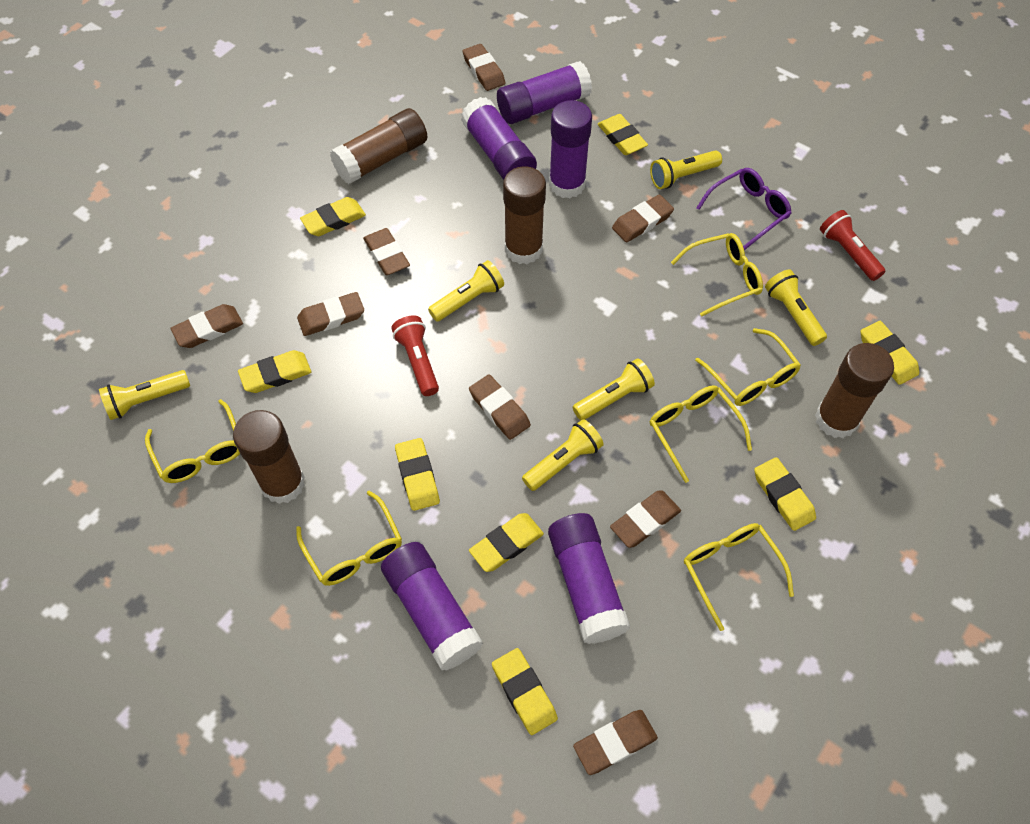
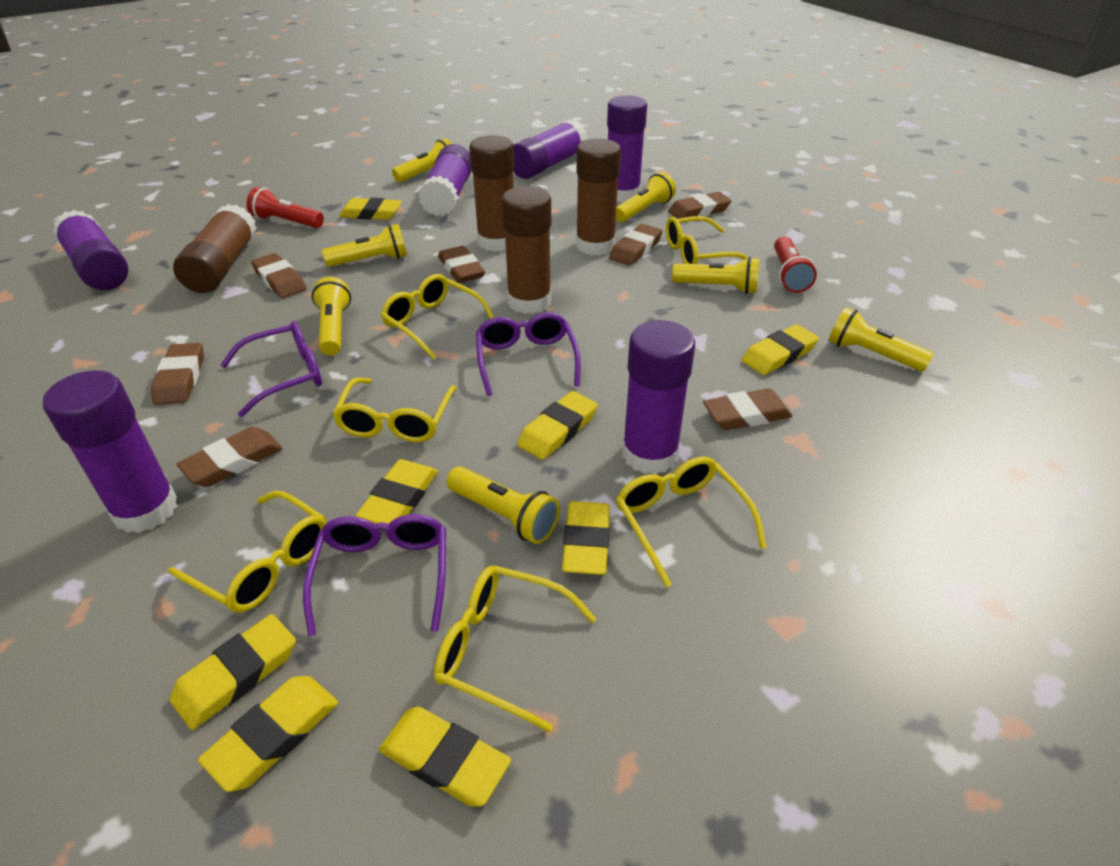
brown eraser: 8 -> 7
purple glasses: 1 -> 3
purple glue stick: 5 -> 6
yellow flashlight: 6 -> 7

